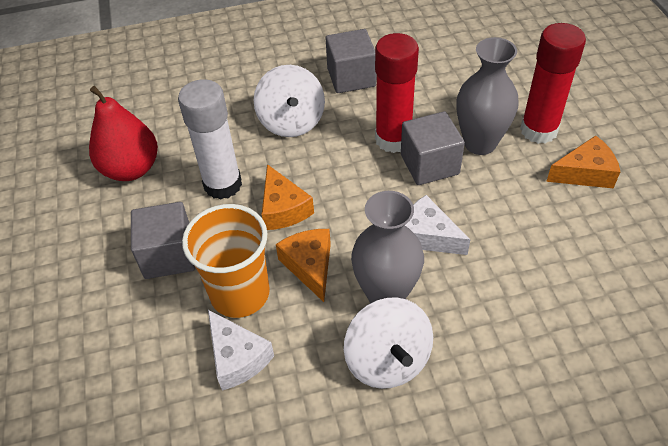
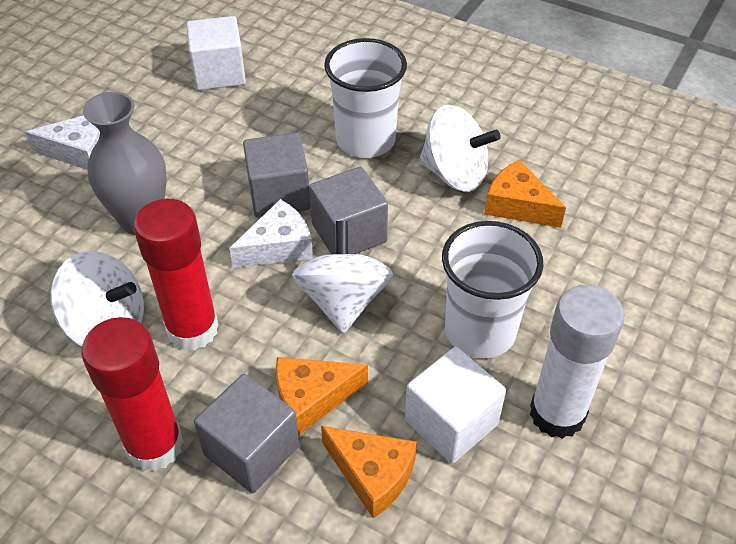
grey vase: 2 -> 1
orange cup: 1 -> 0
red pear: 1 -> 0
white cube: 0 -> 2
white cup: 0 -> 2
white spinning top: 2 -> 3

